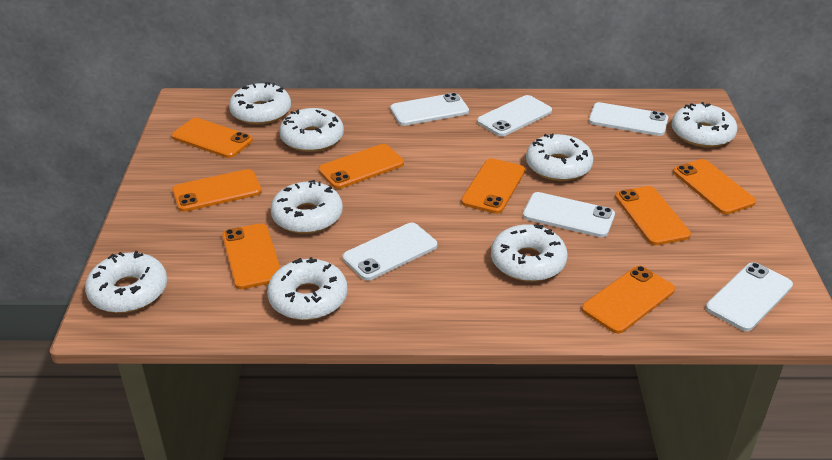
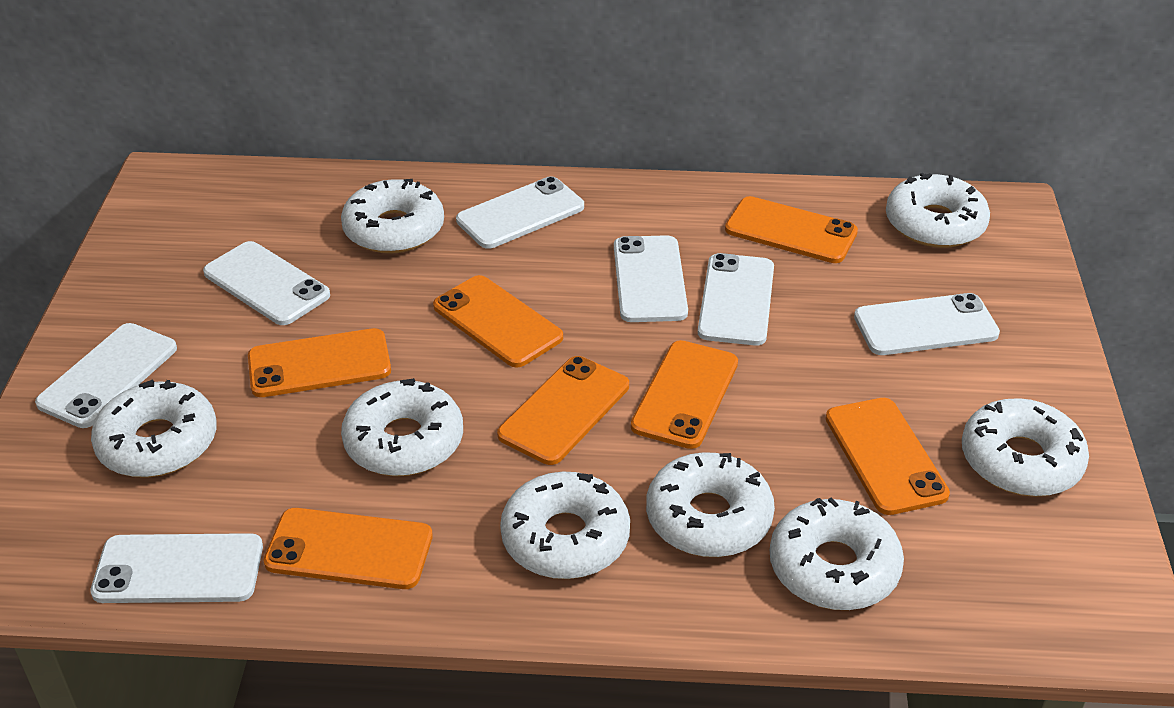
orange phone: 8 -> 7
white phone: 6 -> 7

